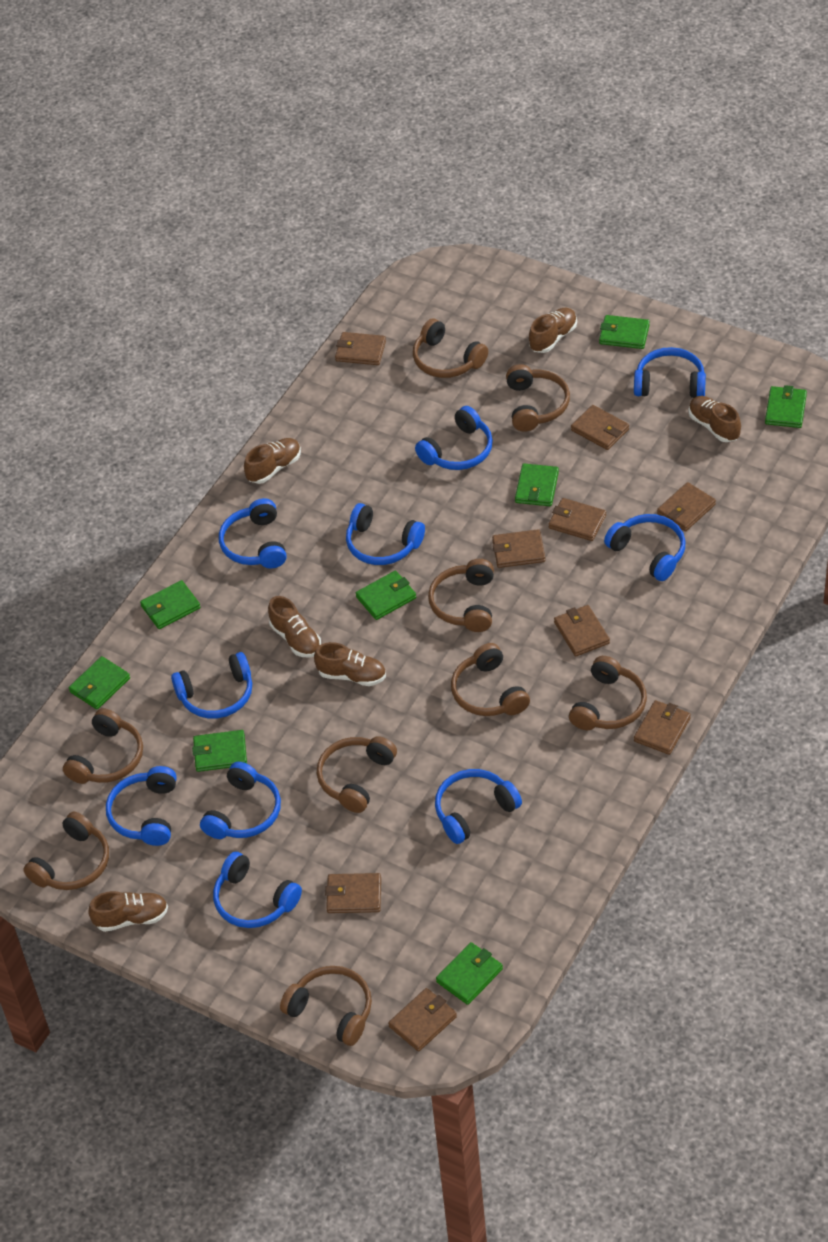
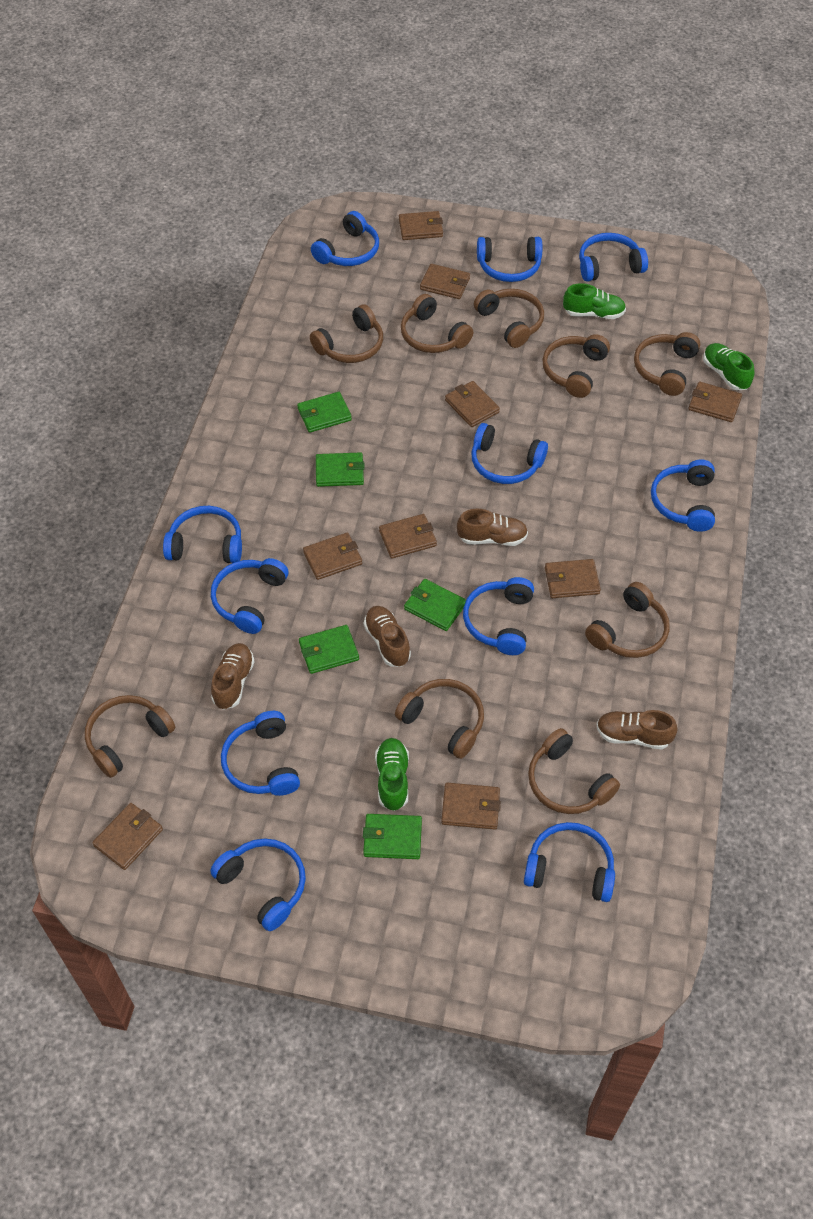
blue headphones: 10 -> 11
brown shoe: 6 -> 4
green shoe: 0 -> 3
green wallet: 8 -> 5

